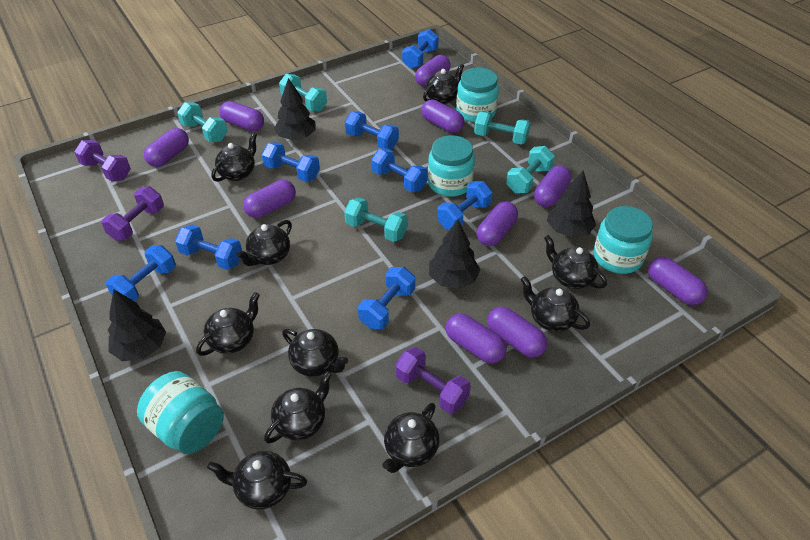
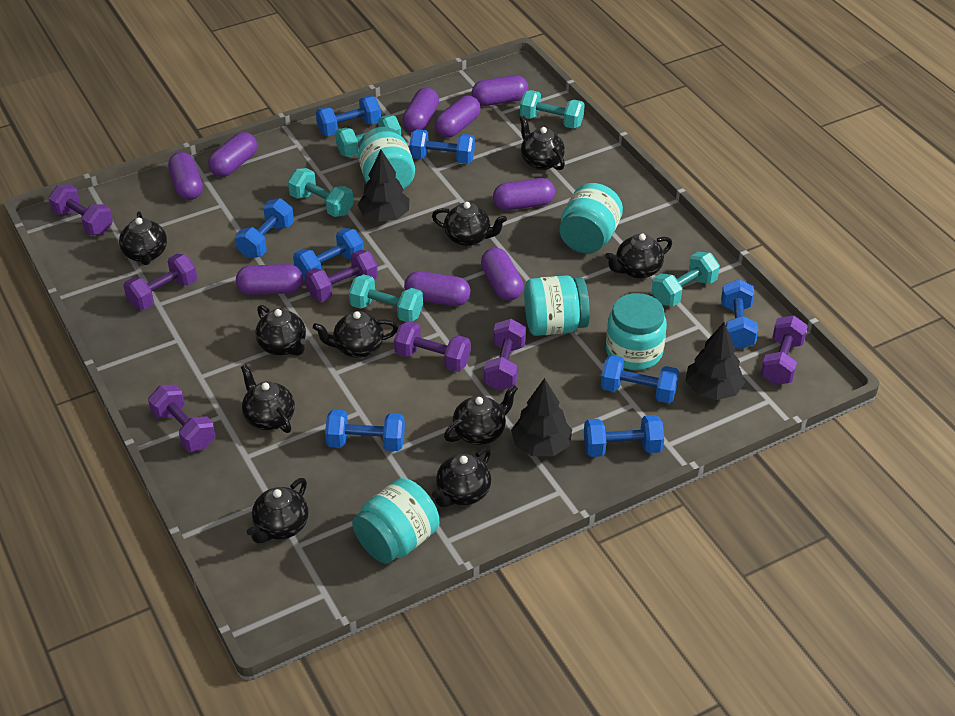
black tree: 4 -> 3
purple capsule: 10 -> 9
purple dumbbell: 3 -> 7
turquoise jar: 4 -> 5

